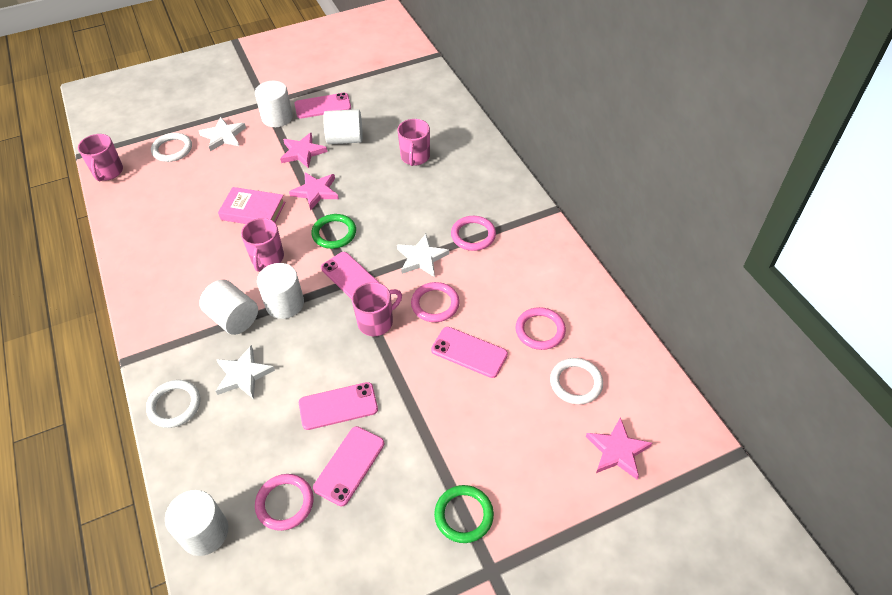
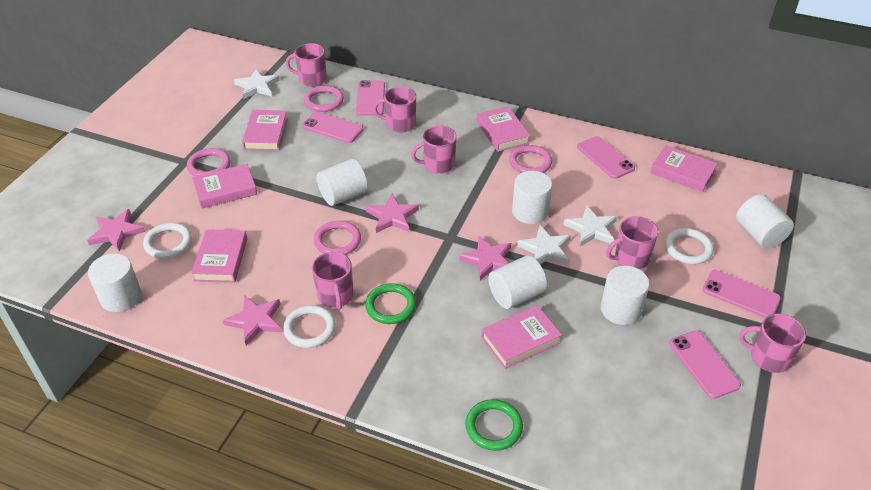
pink book: 1 -> 6
pink mug: 4 -> 6
pink star: 3 -> 4
white cylinder: 5 -> 6

